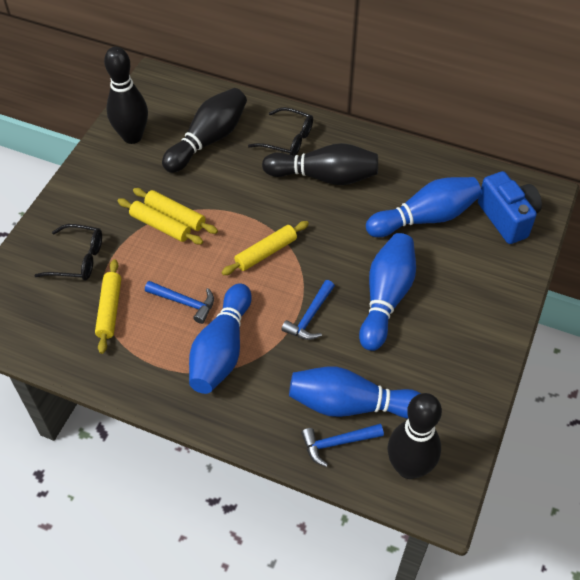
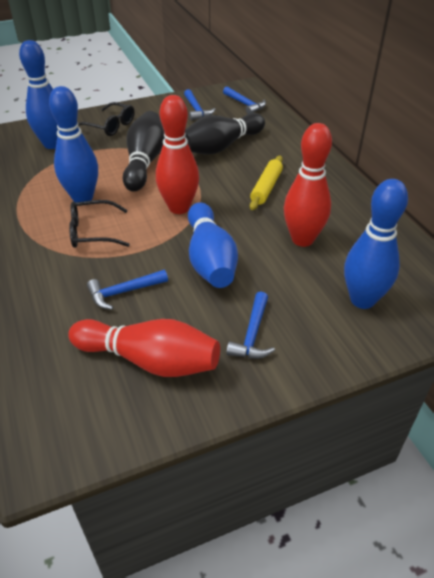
black bowling pin: 4 -> 2
blue camera: 1 -> 0
blue hammer: 3 -> 4
red bowling pin: 0 -> 3
yellow rolling pin: 4 -> 1

